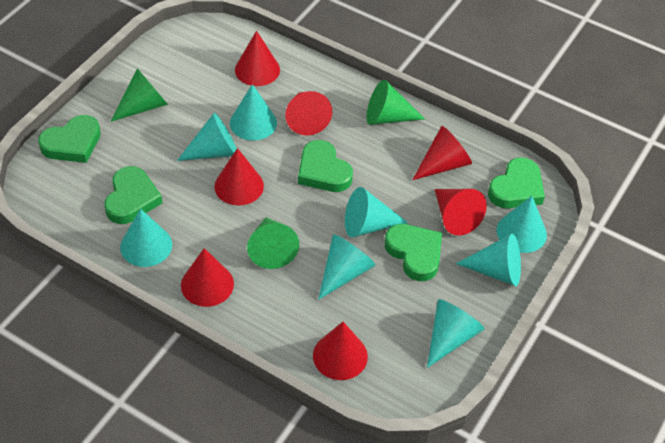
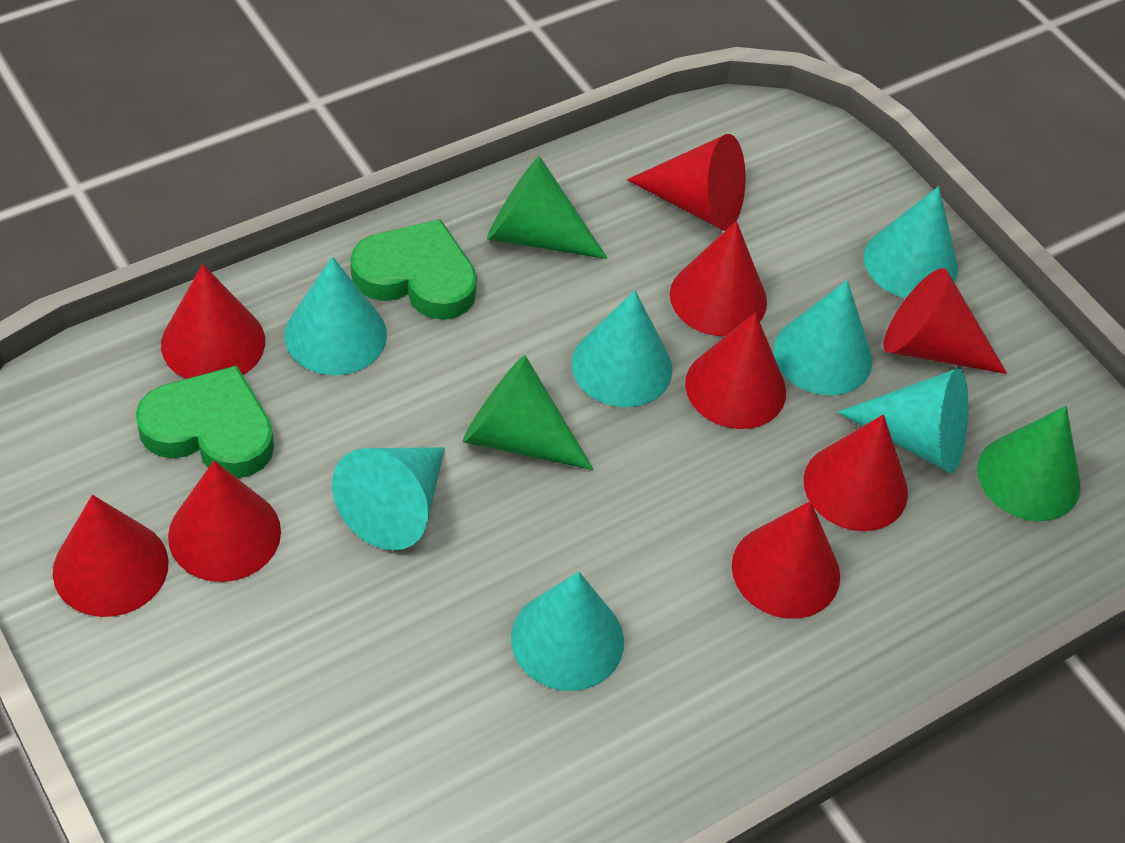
green heart: 5 -> 2
red cone: 7 -> 9
turquoise cone: 8 -> 7

